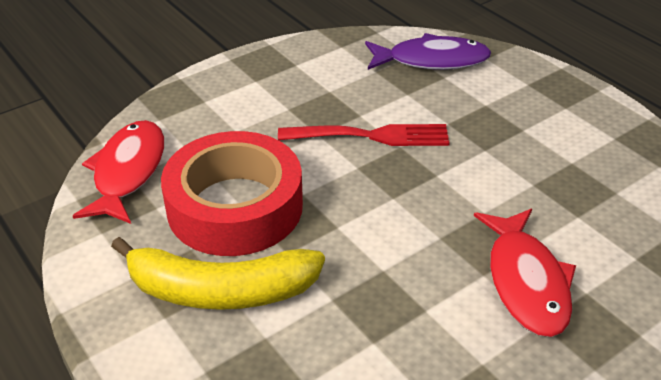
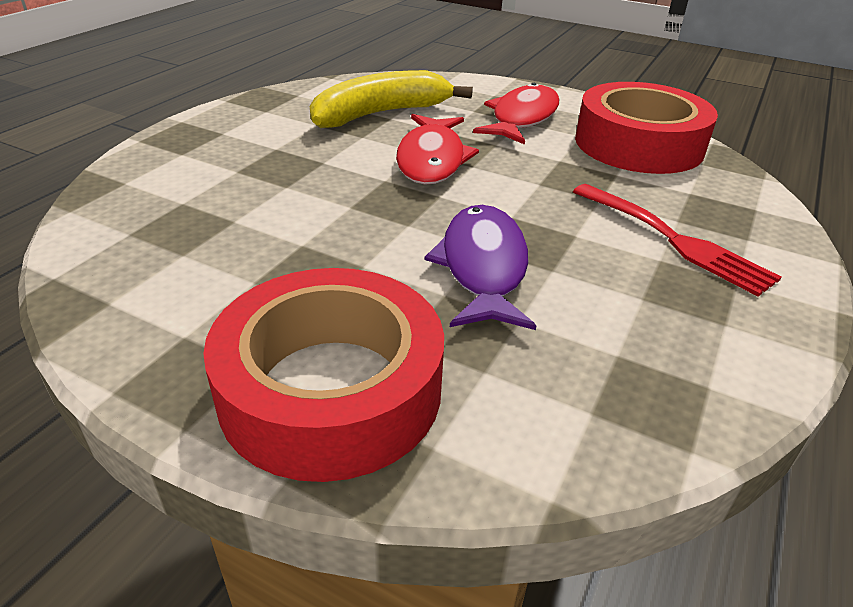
red tape: 1 -> 2

